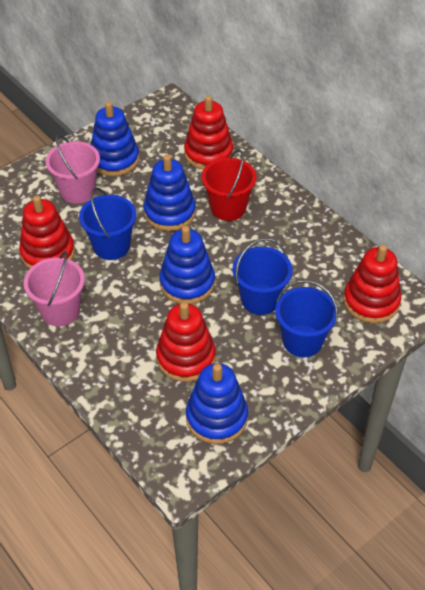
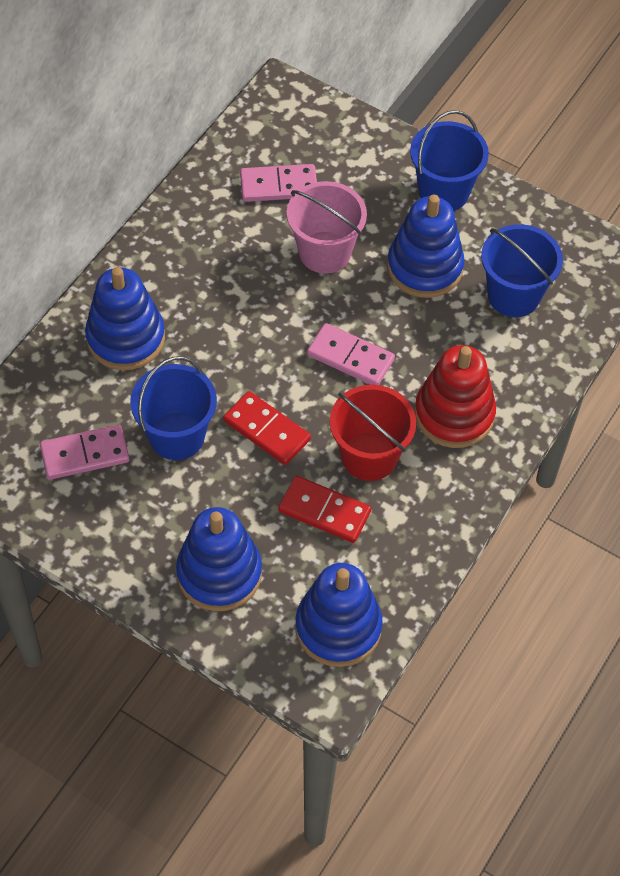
pink bucket: 2 -> 1
pink domino: 0 -> 3
red domino: 0 -> 2
red stacking toy: 4 -> 1

